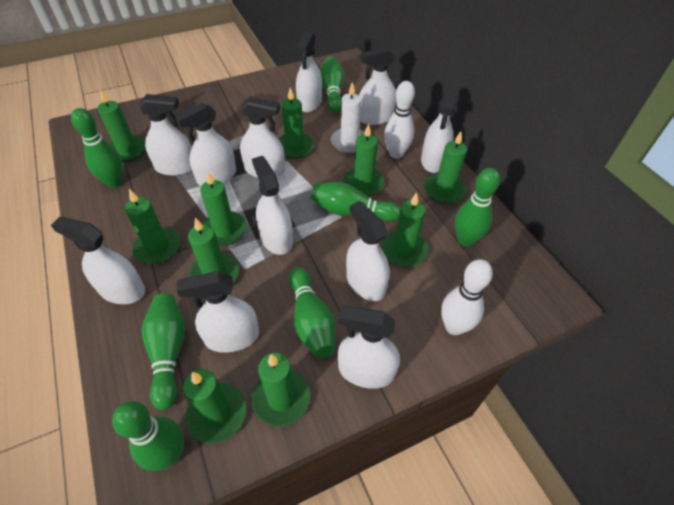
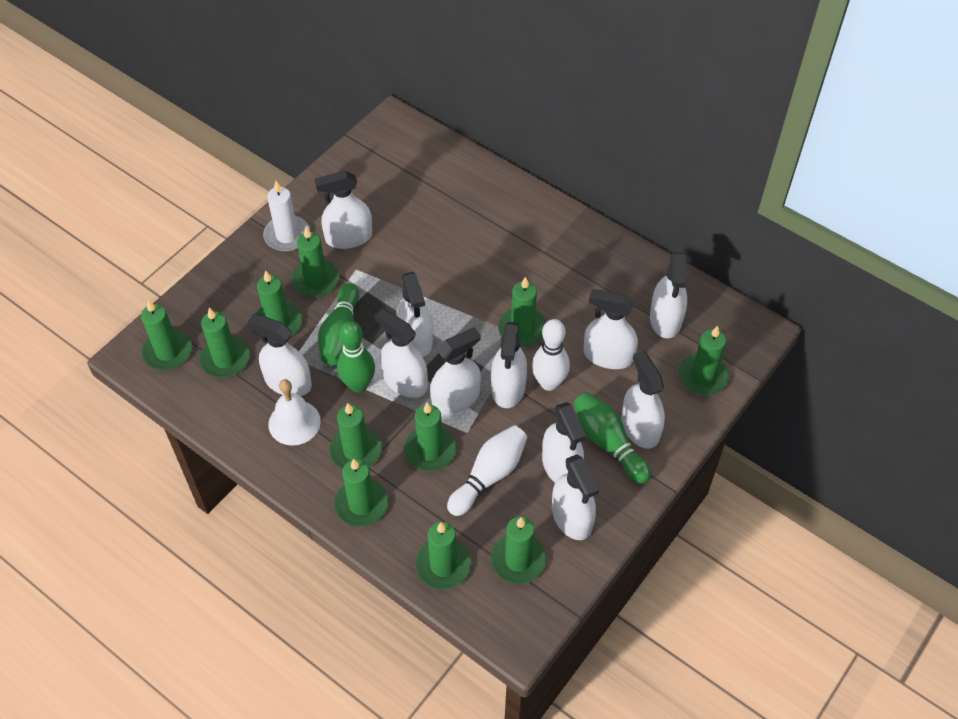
green bowling pin: 7 -> 3
green candle: 10 -> 11
white bell: 0 -> 1

